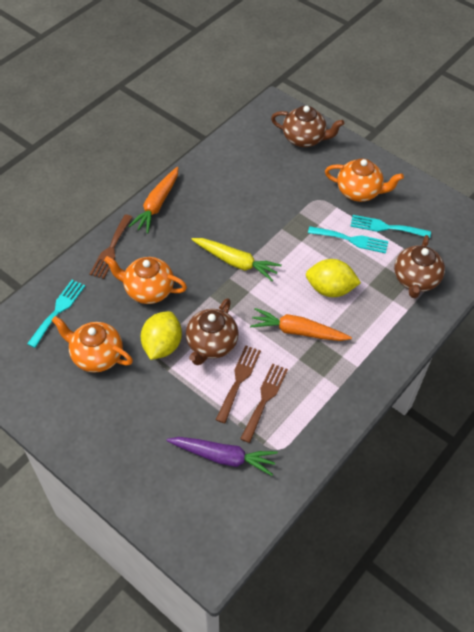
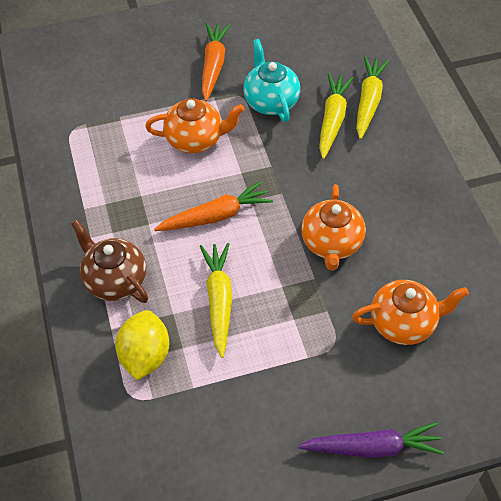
brown fork: 3 -> 0
brown teapot: 3 -> 1
turquoise fork: 3 -> 0
turquoise teapot: 0 -> 1
yellow carrot: 1 -> 3
yellow lemon: 2 -> 1

